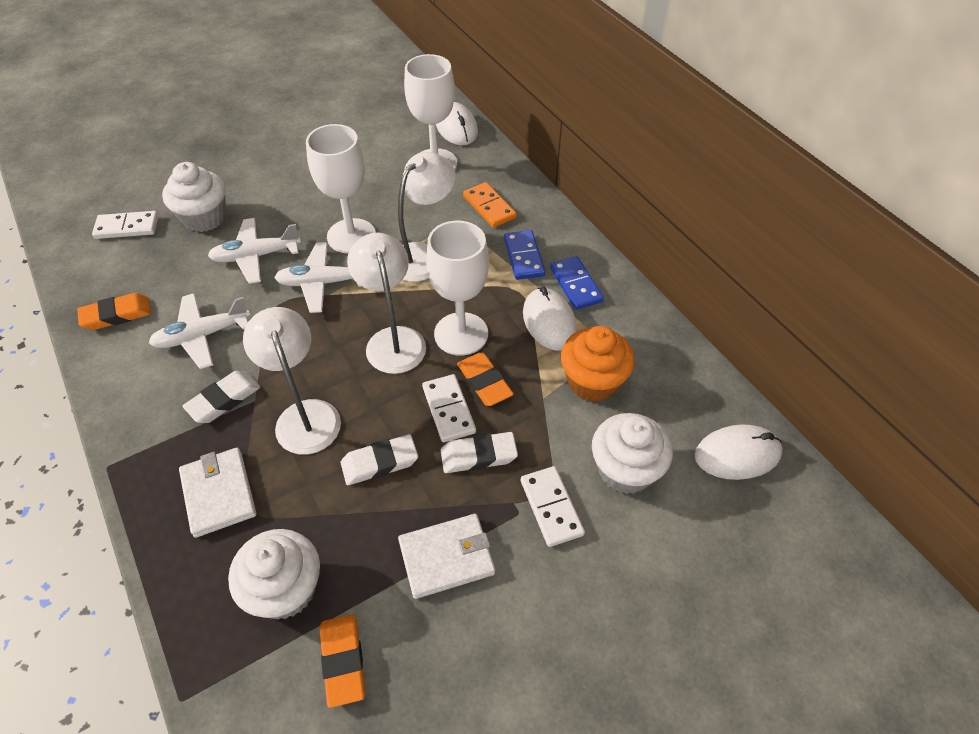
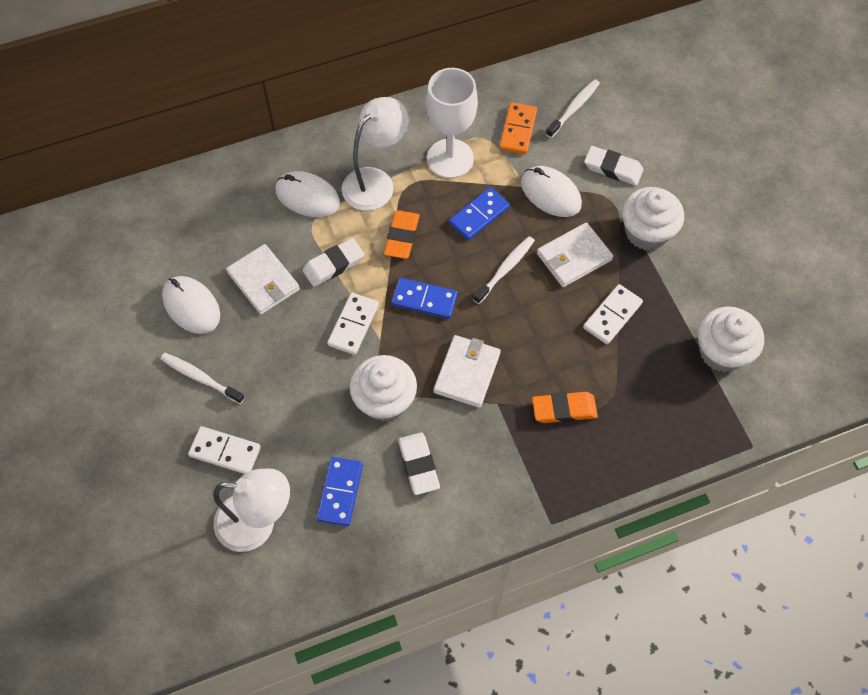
blue domino: 2 -> 3
orange cupcake: 1 -> 0
orange eraser: 3 -> 2
white goblet: 3 -> 1
white lamp: 3 -> 2
white plane: 3 -> 0
white toothbrush: 0 -> 3
white wallet: 2 -> 3

